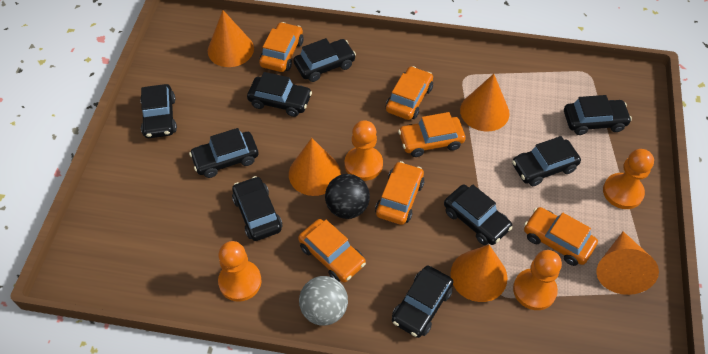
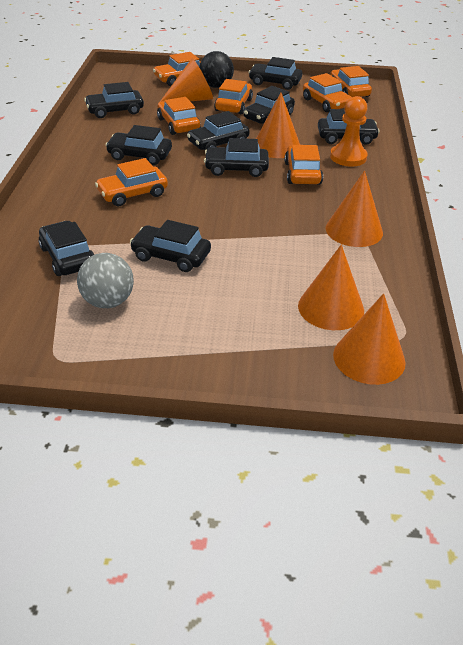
orange car: 6 -> 7
orange pawn: 4 -> 1

